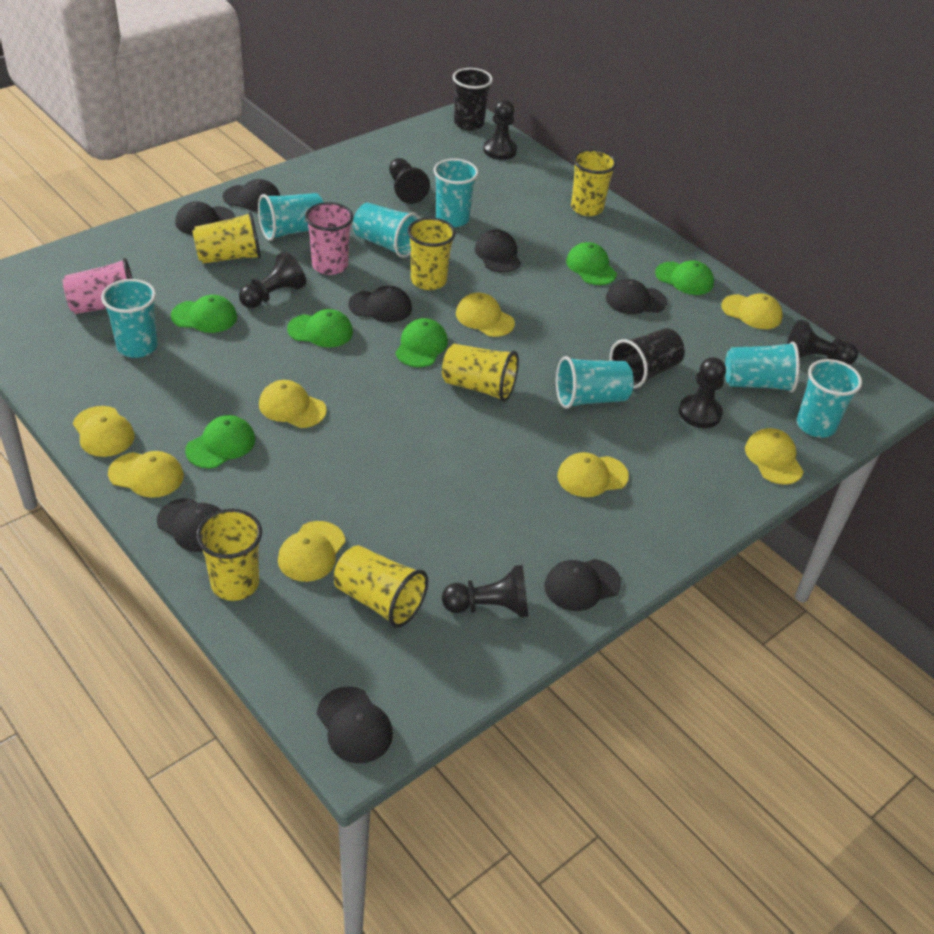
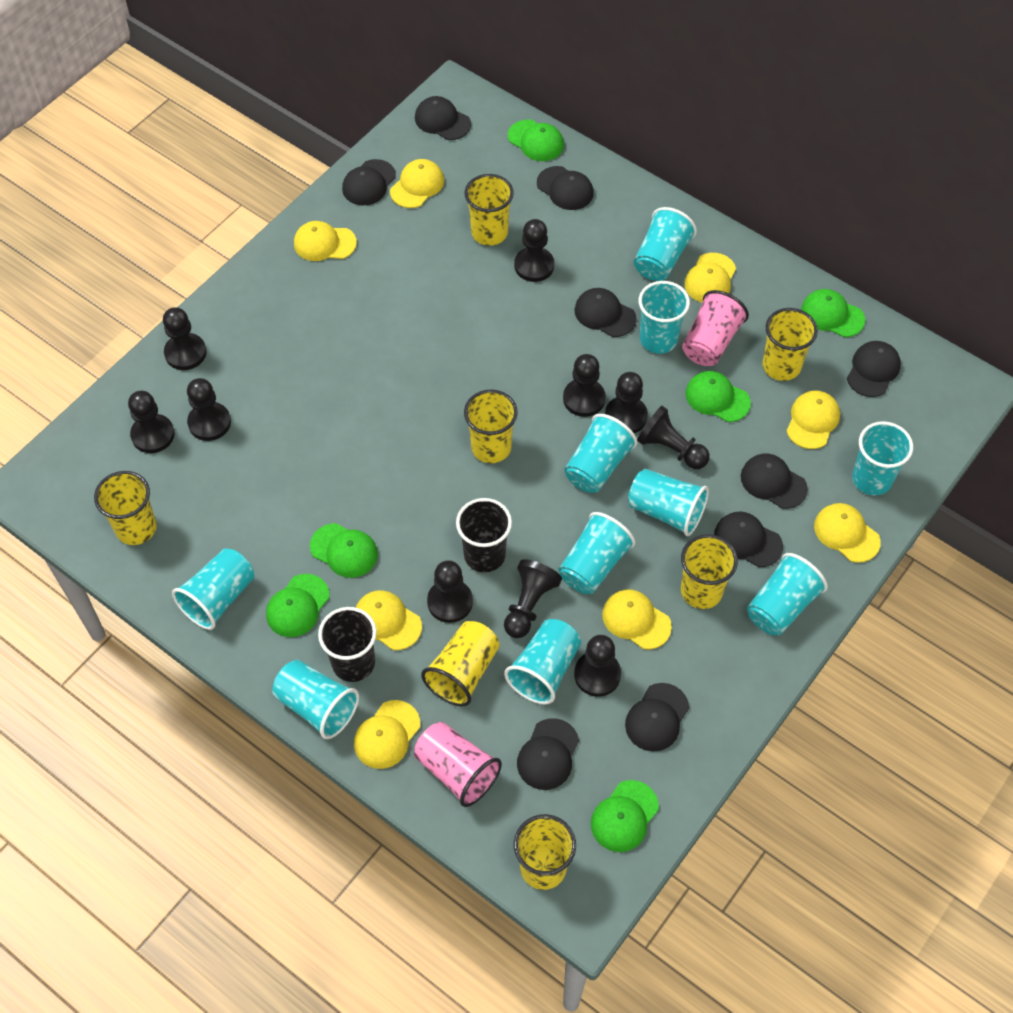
black cap: 8 -> 9
black pawn: 6 -> 10
turquoise cup: 7 -> 10
yellow cup: 6 -> 7

